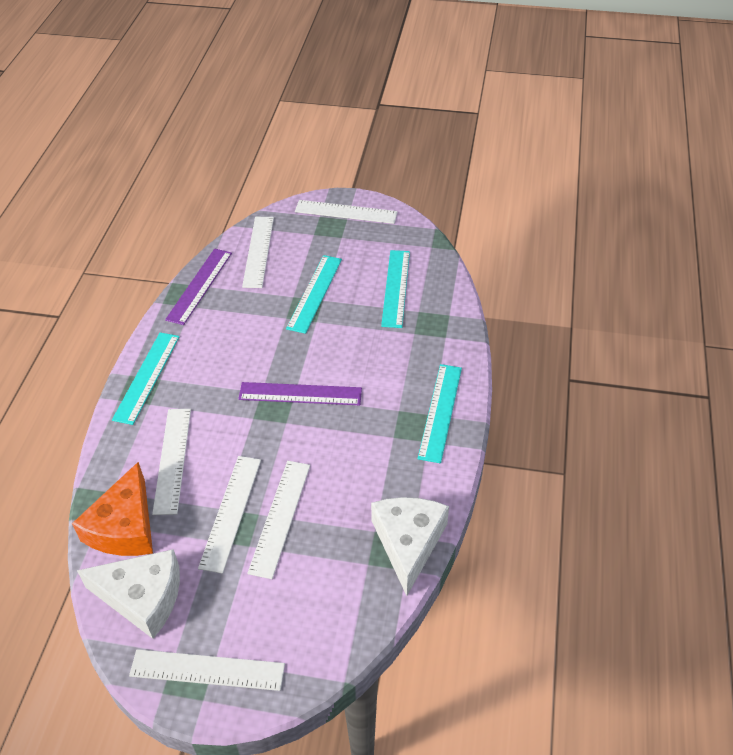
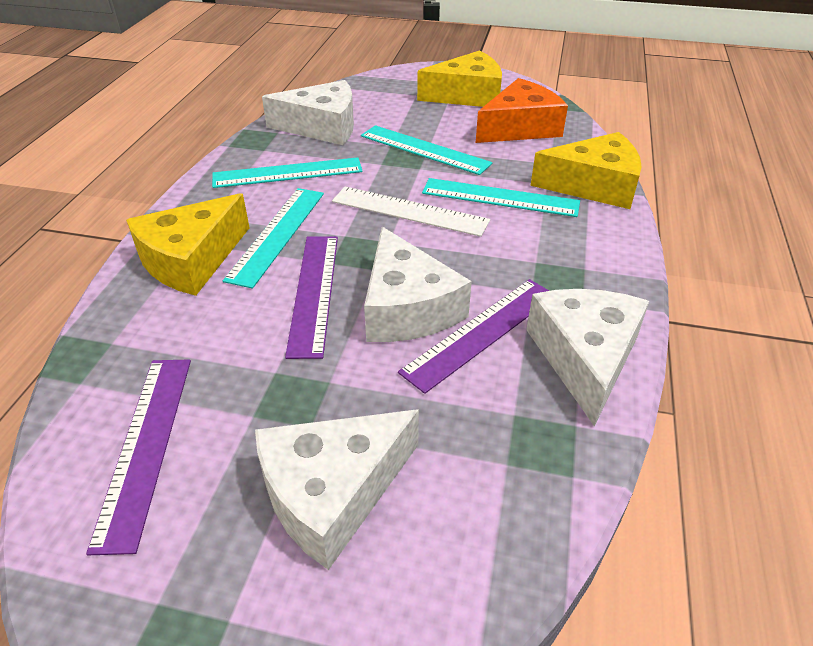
purple ruler: 2 -> 3
white cheese: 2 -> 4
white ruler: 6 -> 1
yellow cheese: 0 -> 3

